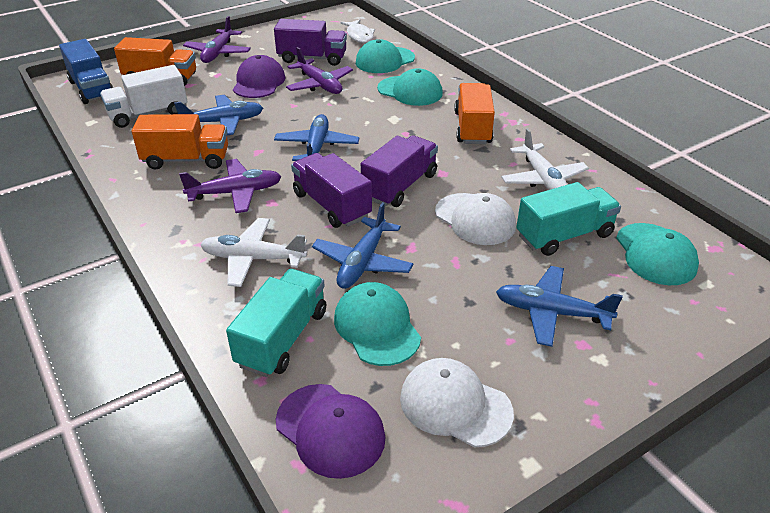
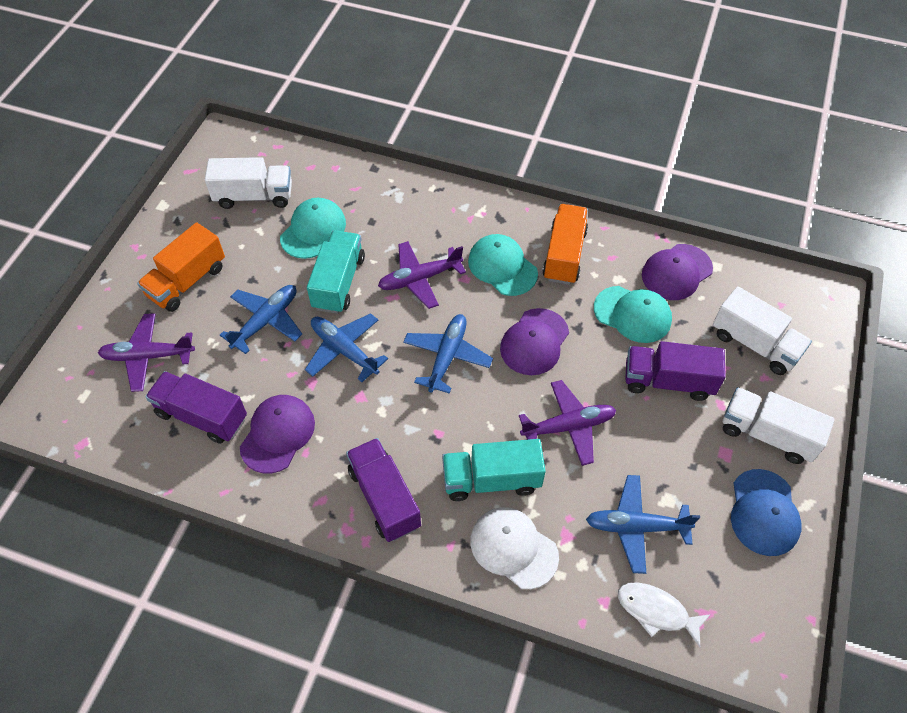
blue cap: 0 -> 1
blue truck: 1 -> 0
orange truck: 3 -> 2
purple cap: 2 -> 3
turquoise cap: 4 -> 3
white cap: 2 -> 1
white plane: 2 -> 0
white truck: 1 -> 3

